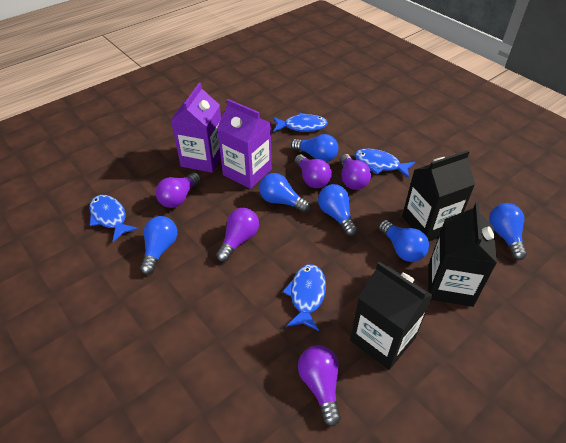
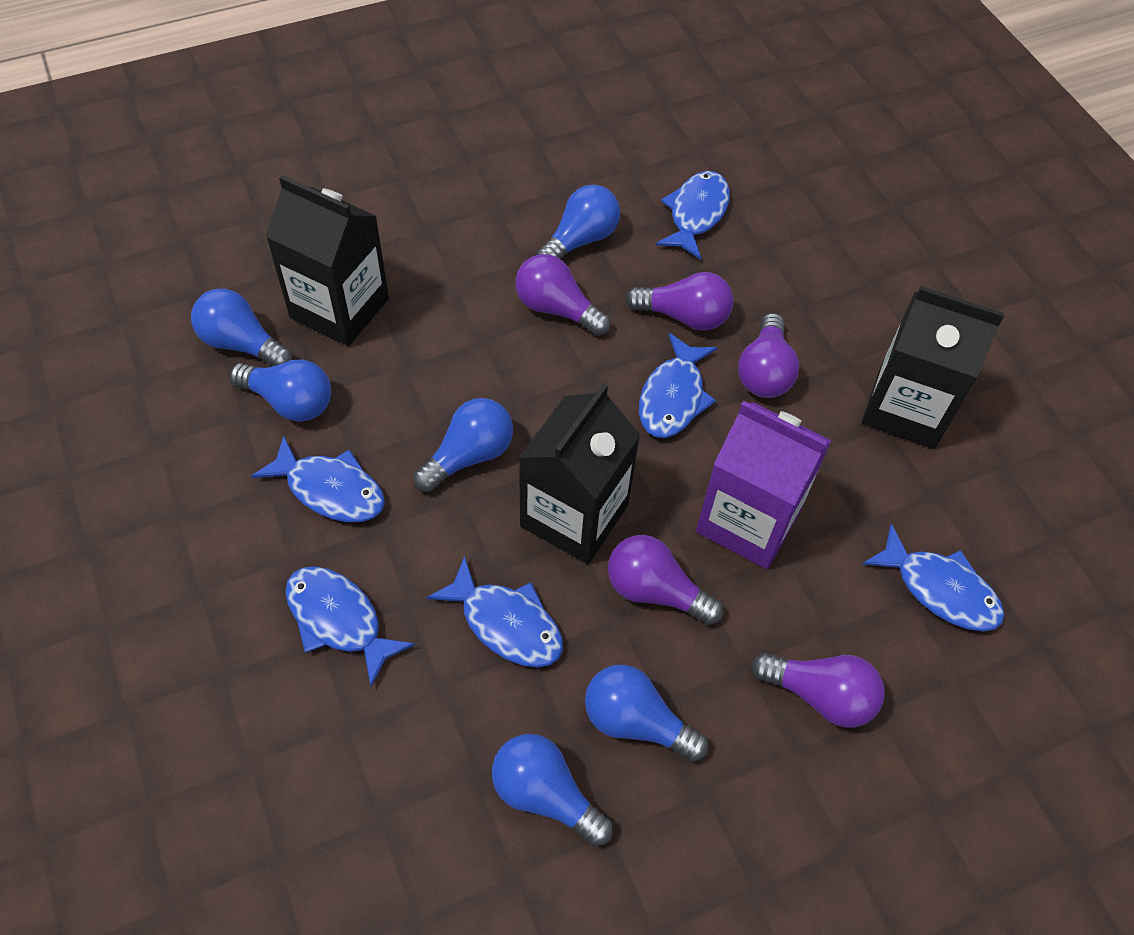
blue fish: 4 -> 6
purple carton: 2 -> 1

